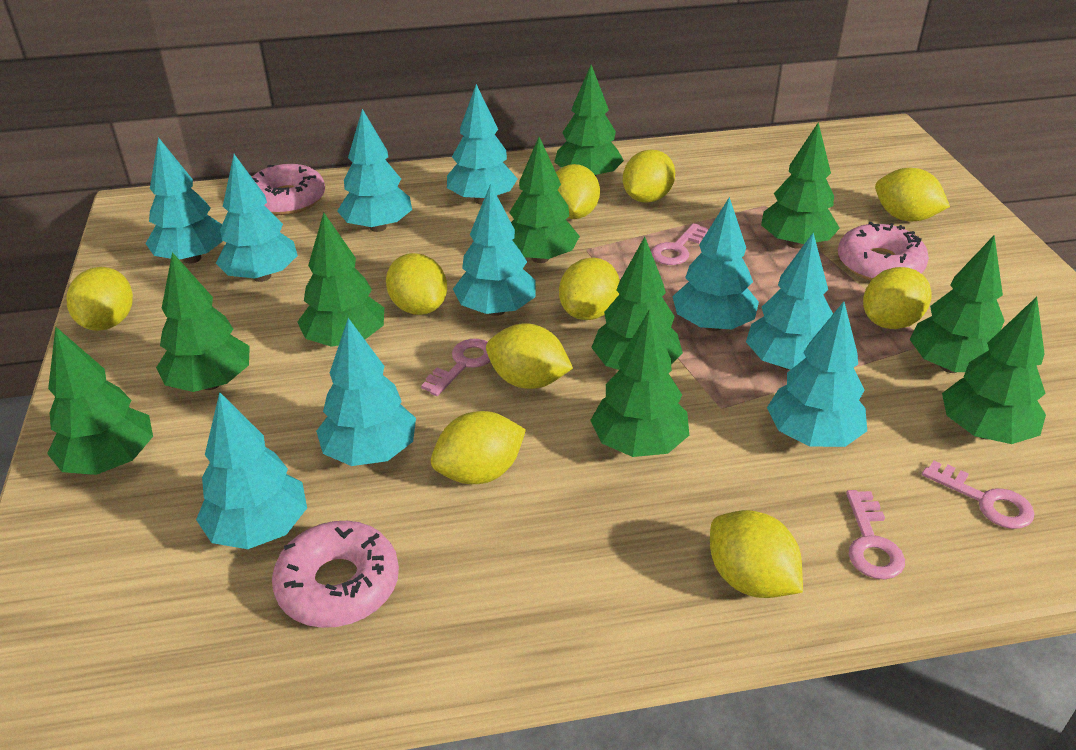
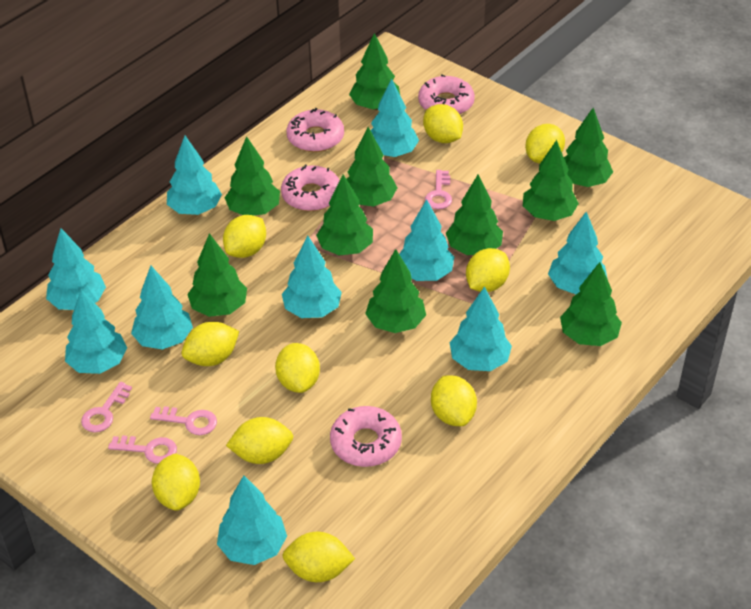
pink donut: 3 -> 4

